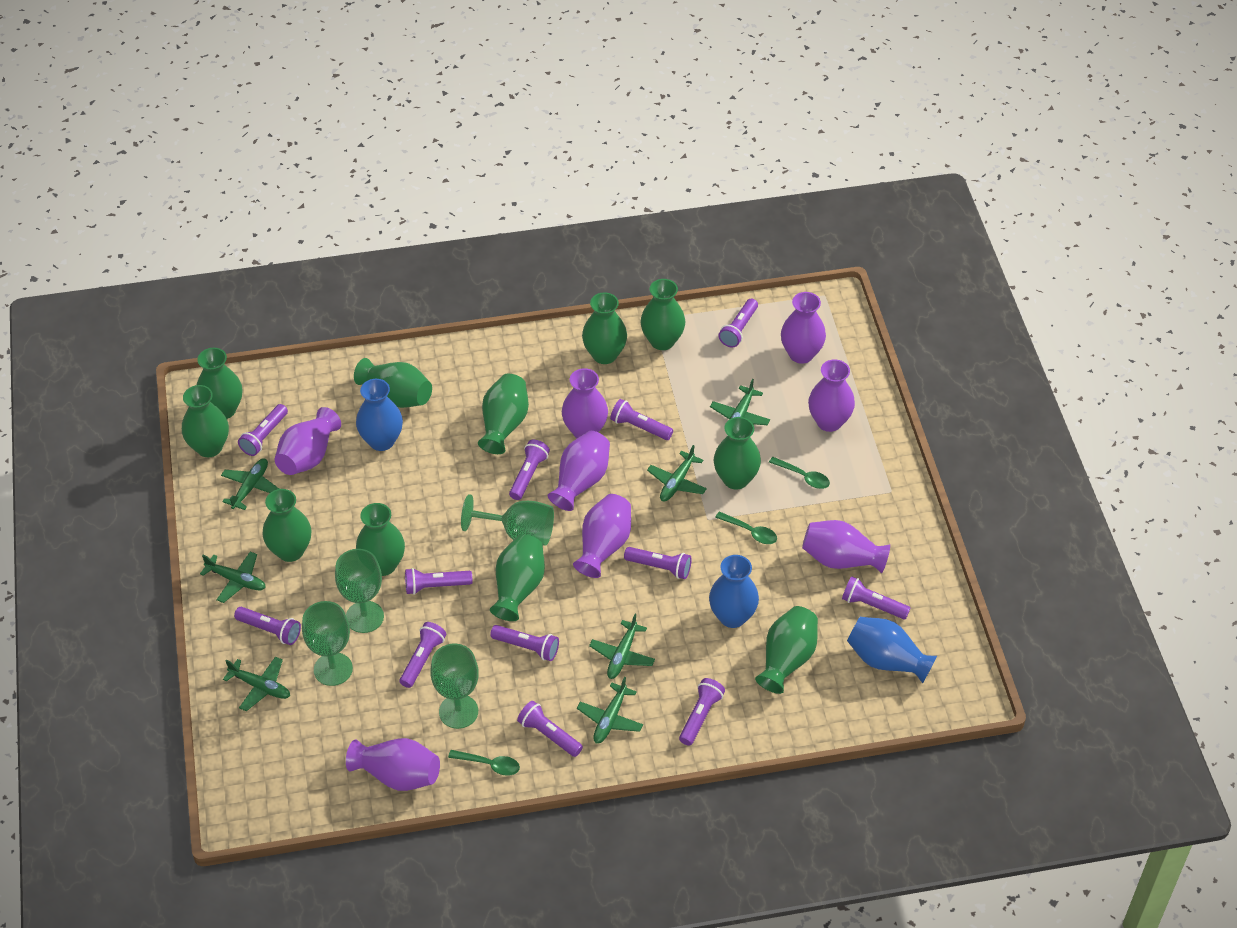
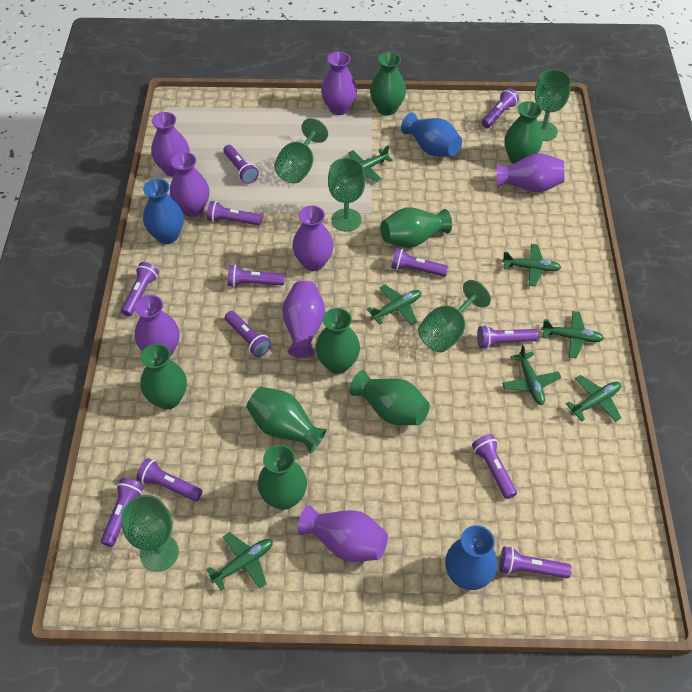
green goblet: 4 -> 5
green spoon: 3 -> 0
green vase: 11 -> 8

